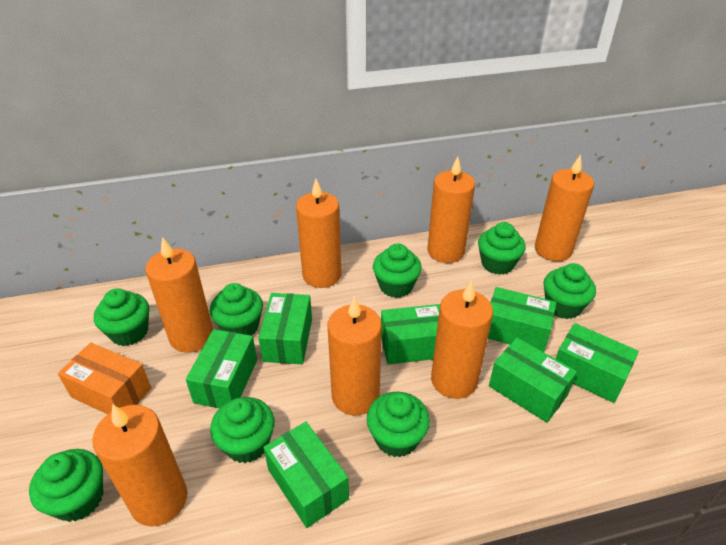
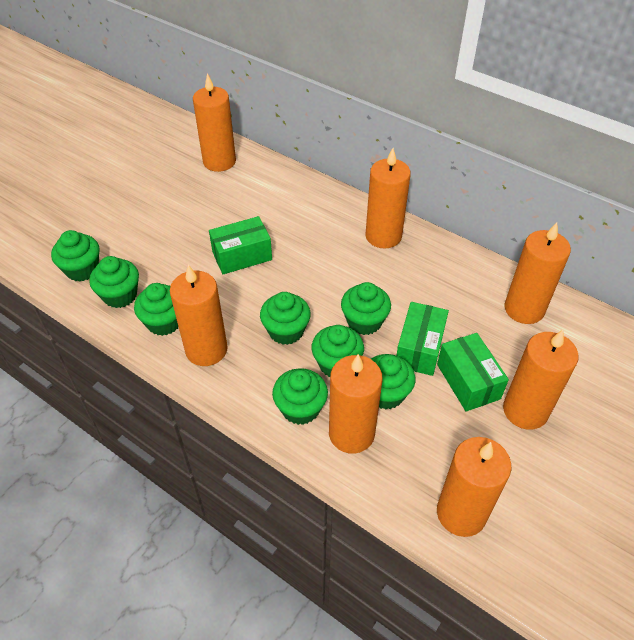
green box: 7 -> 3
orange box: 1 -> 0

